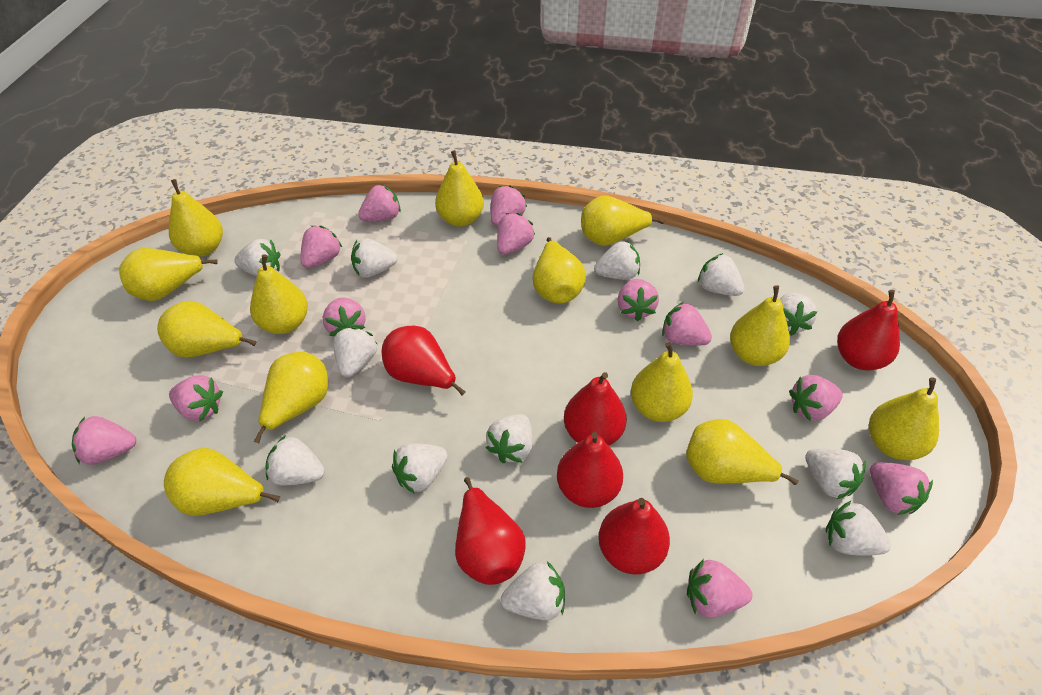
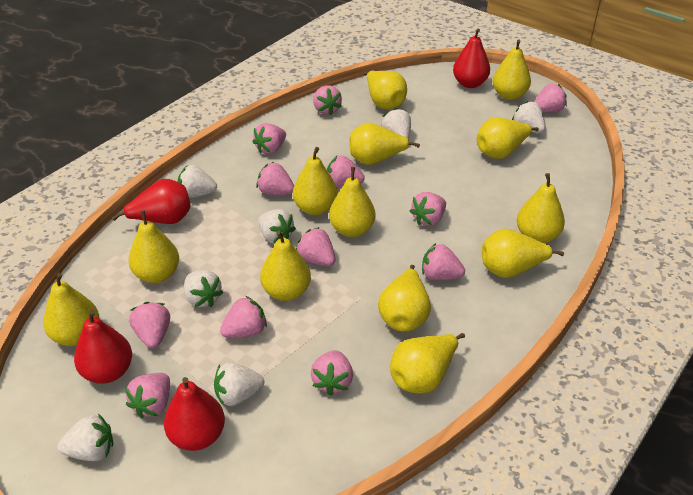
red pear: 6 -> 4
white strawberry: 12 -> 7

